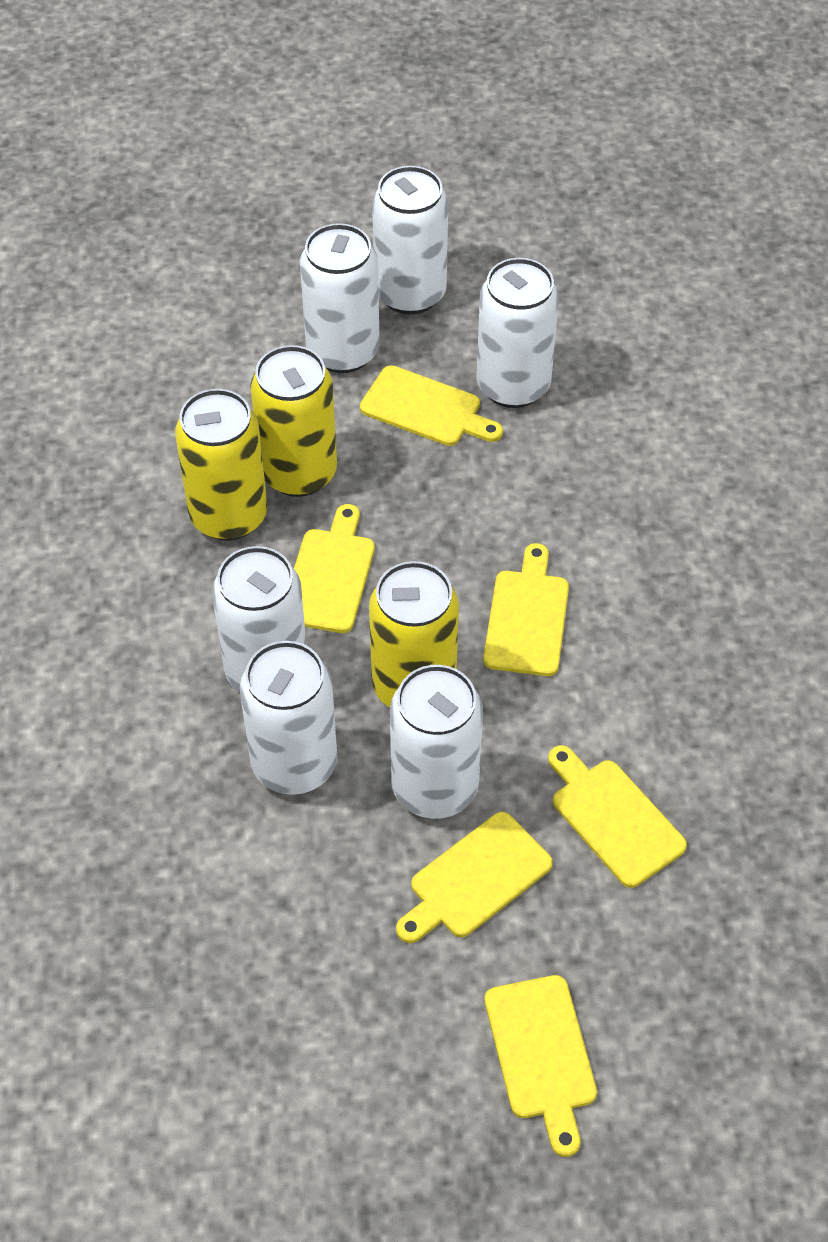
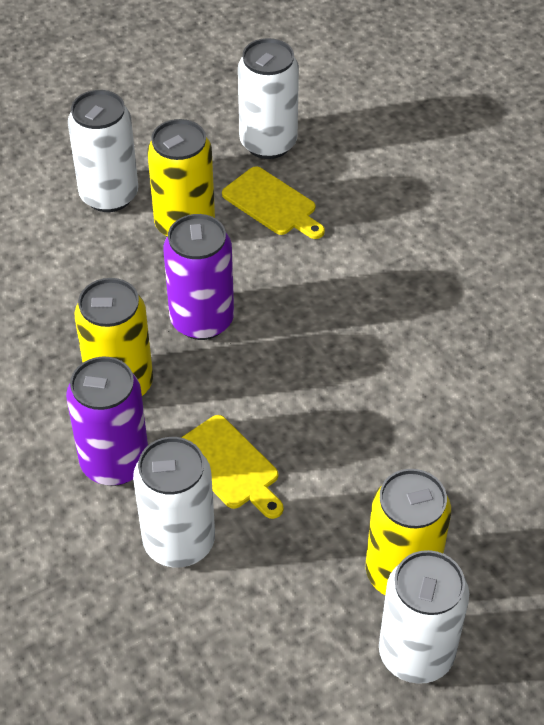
purple can: 0 -> 2
white can: 6 -> 4
yellow cutting board: 6 -> 2

